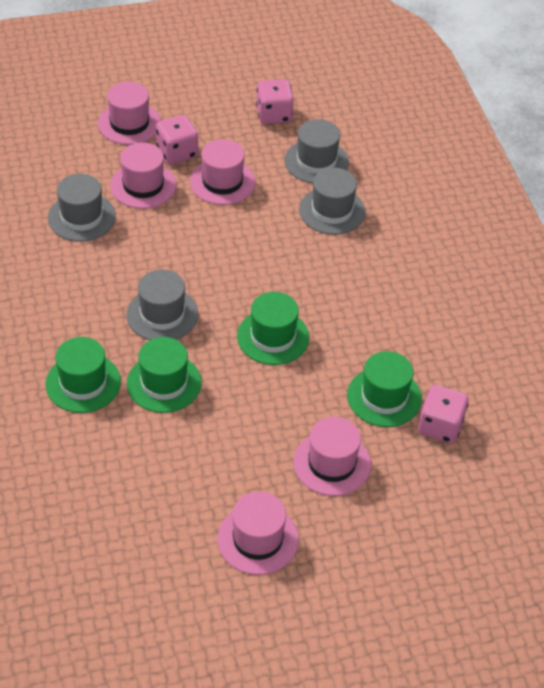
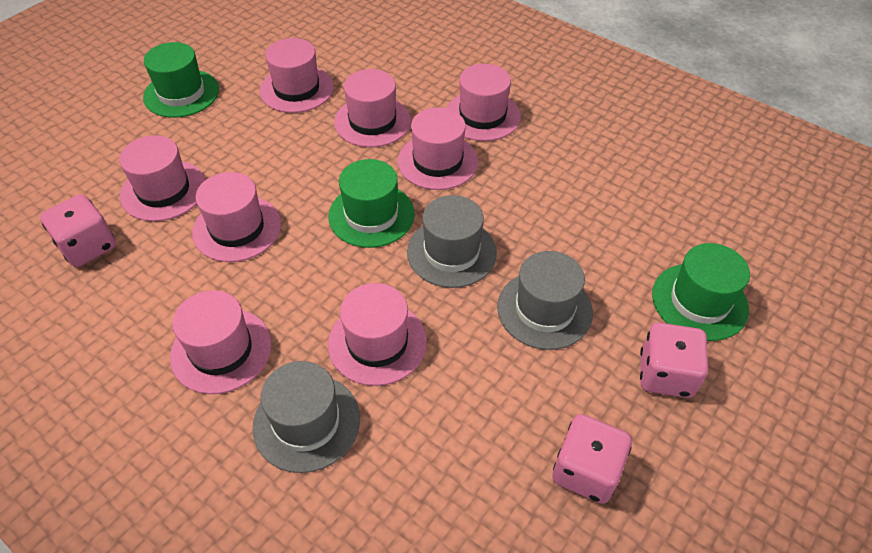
green hat: 4 -> 3
grey hat: 4 -> 3
pink hat: 5 -> 8

